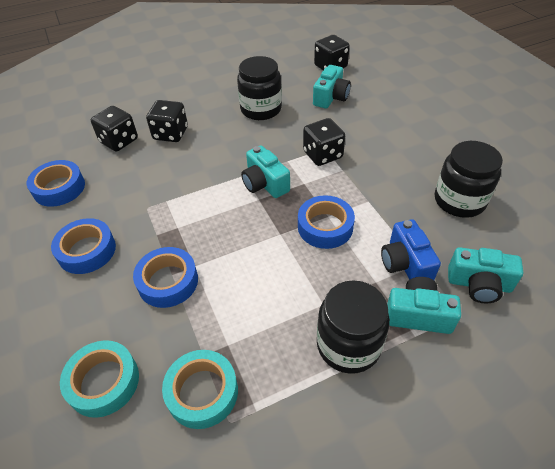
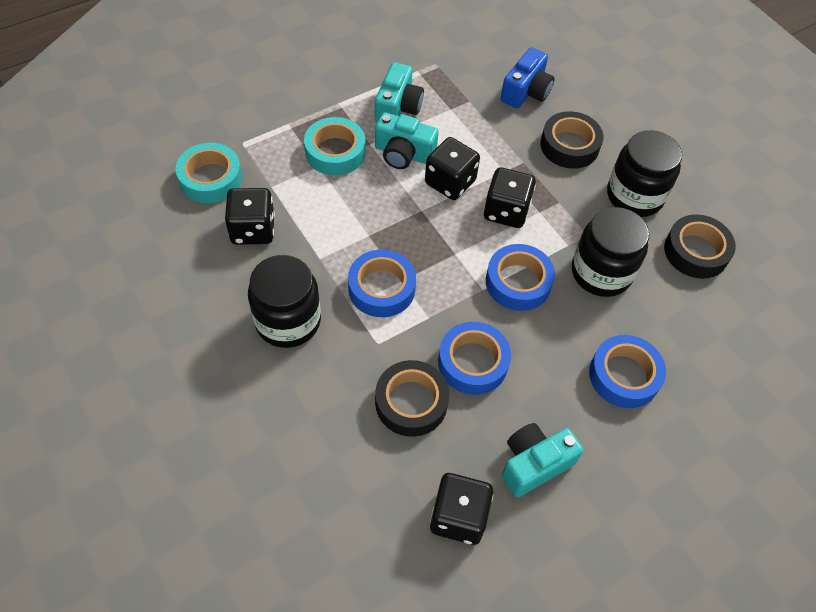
black tape: 0 -> 3
turquoise camera: 4 -> 3

